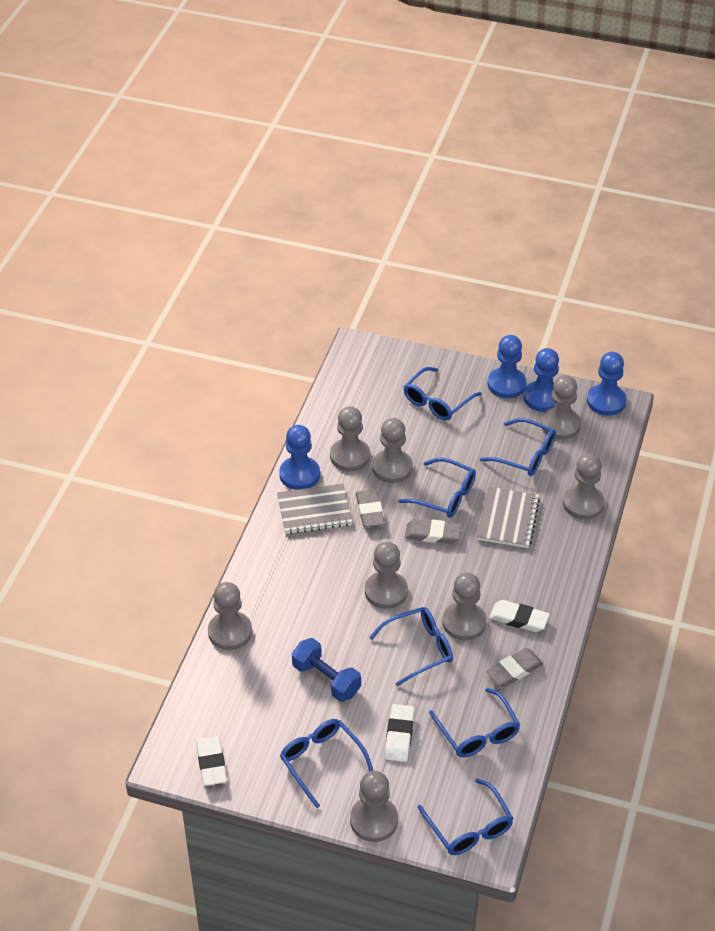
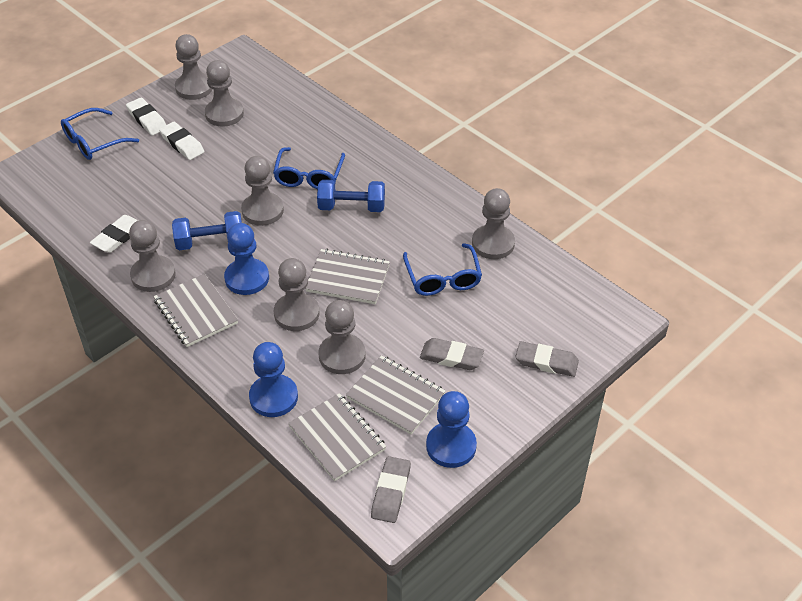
blue dumbbell: 1 -> 2
blue glasses: 7 -> 3
blue pawn: 4 -> 3
grey notebook: 2 -> 4
grey pawn: 8 -> 7

